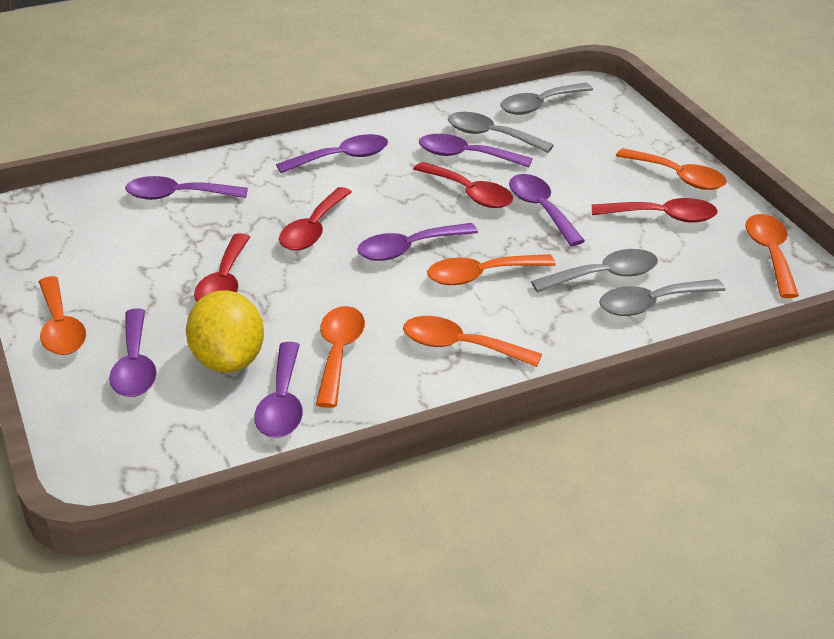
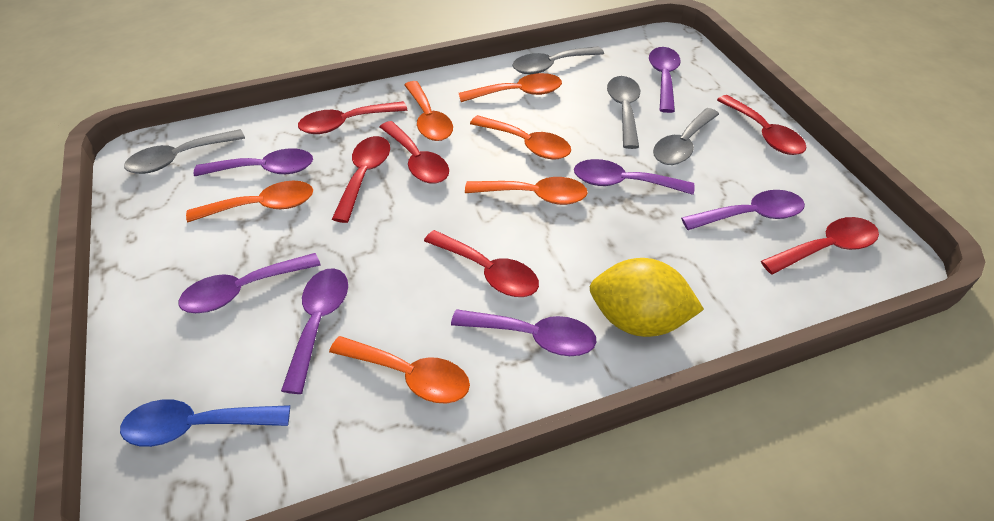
blue spoon: 0 -> 1
red spoon: 4 -> 6

